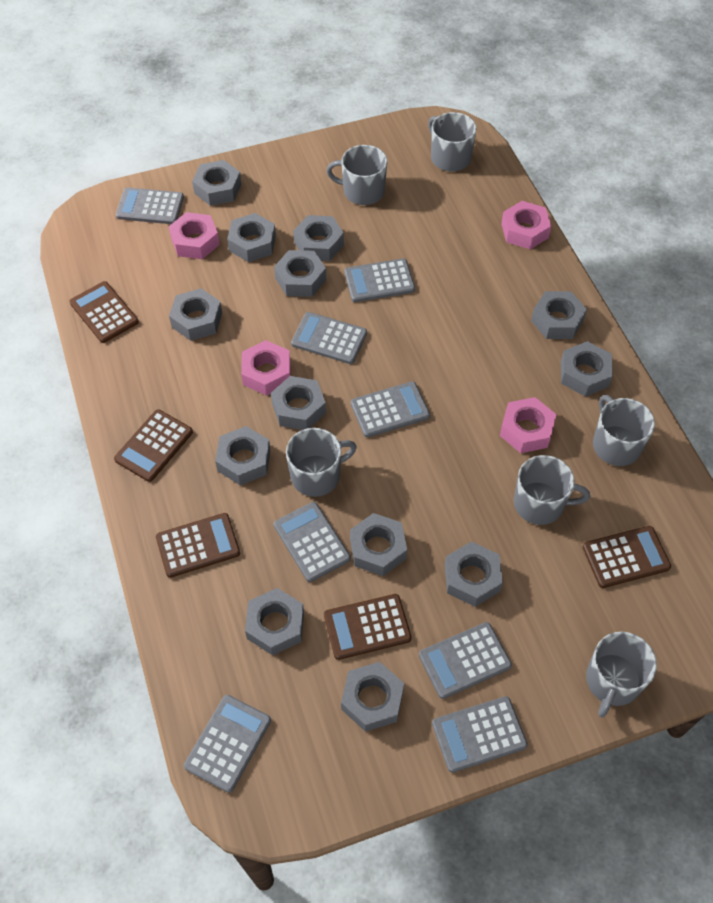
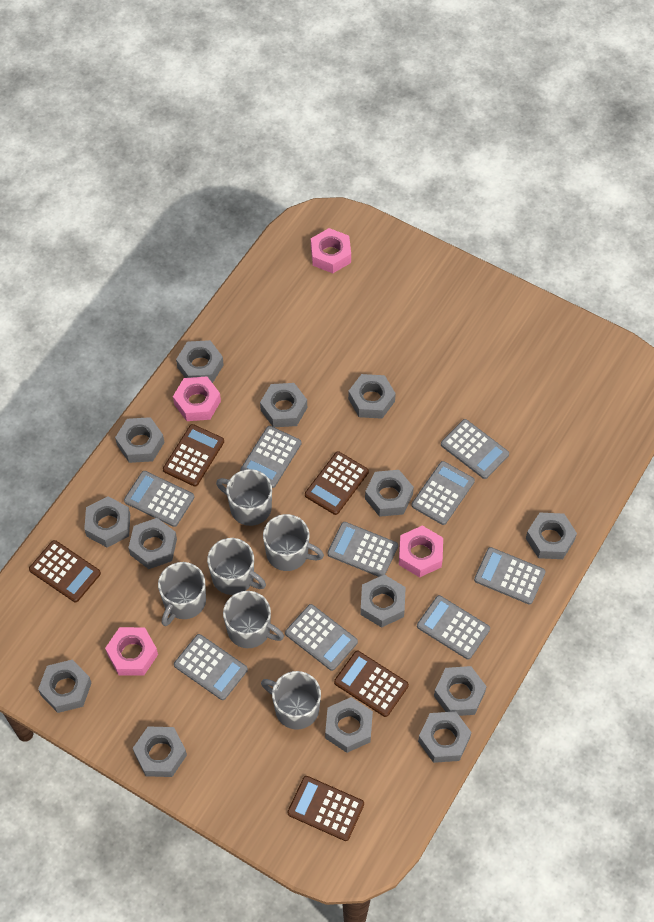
grey calculator: 8 -> 9
grey nut: 13 -> 14

